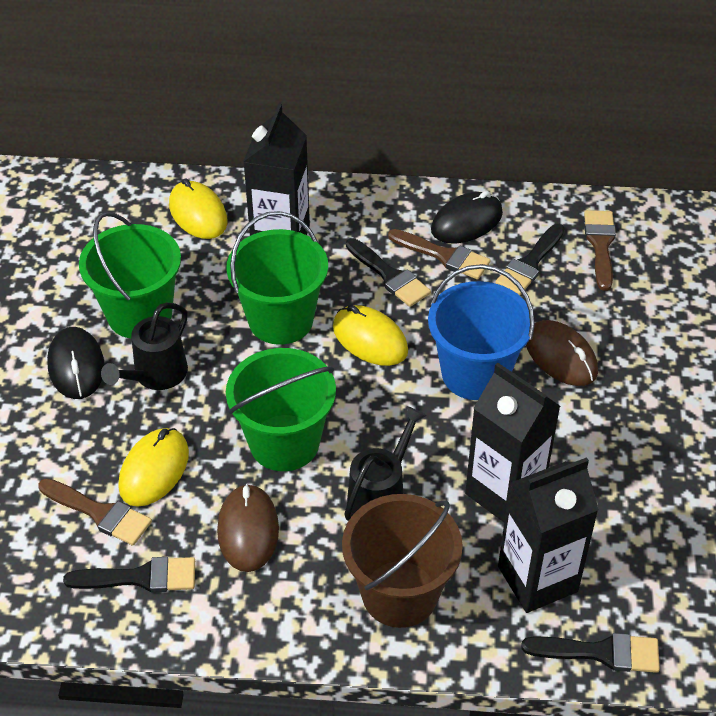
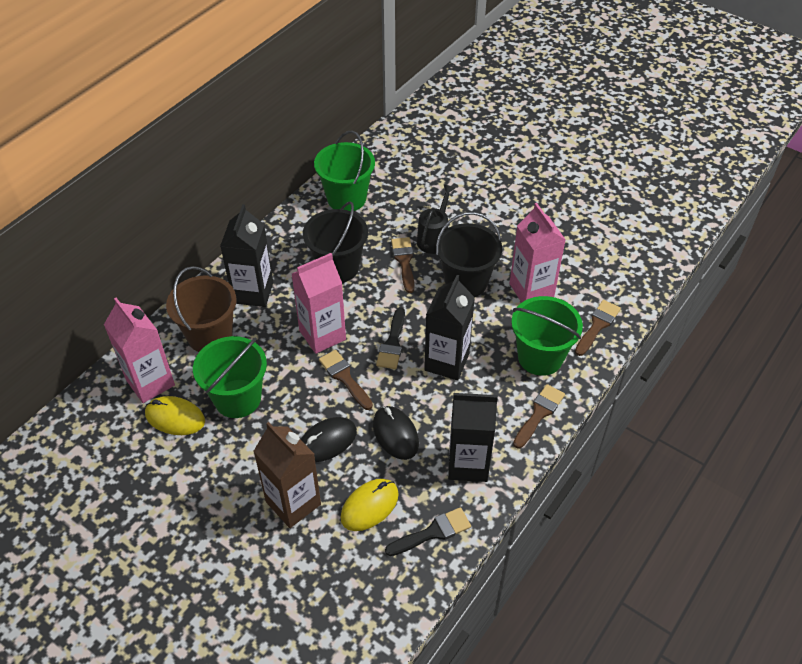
black brush: 4 -> 2
black bucket: 0 -> 2
black watering can: 2 -> 1
blue bucket: 1 -> 0
brown brush: 3 -> 4
brown carton: 0 -> 1
brown mouse: 2 -> 0
pink carton: 0 -> 3
yellow mouse: 3 -> 2

